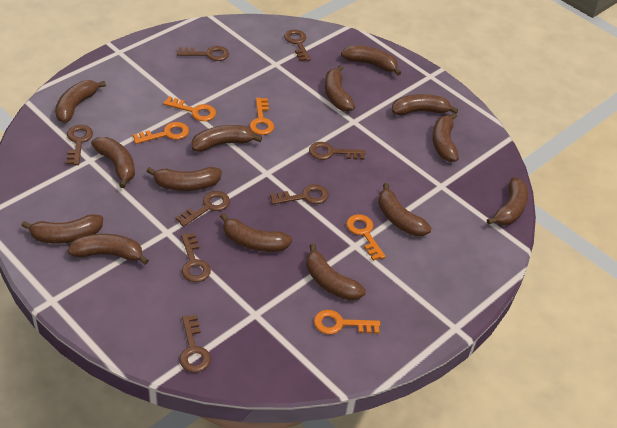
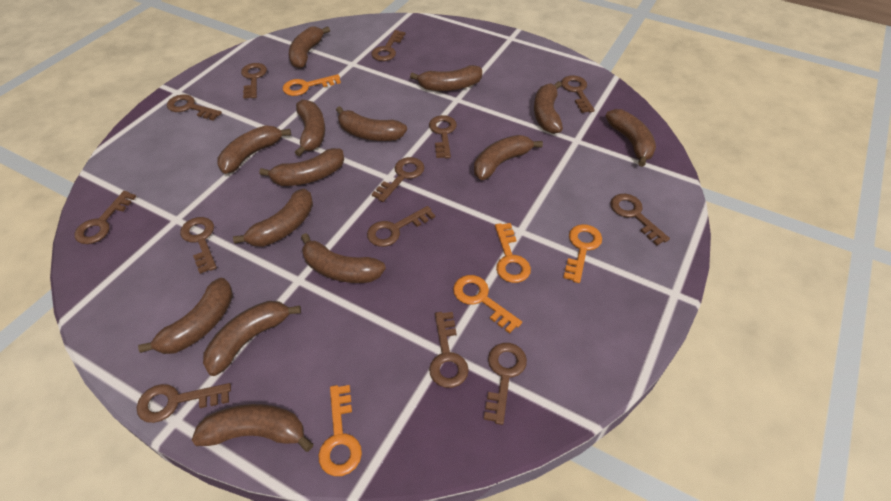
brown key: 8 -> 13

